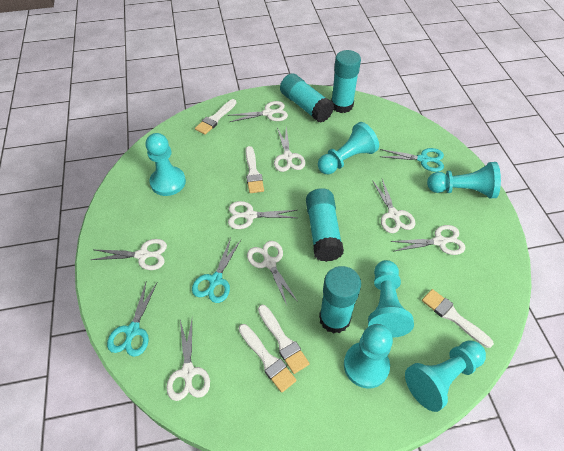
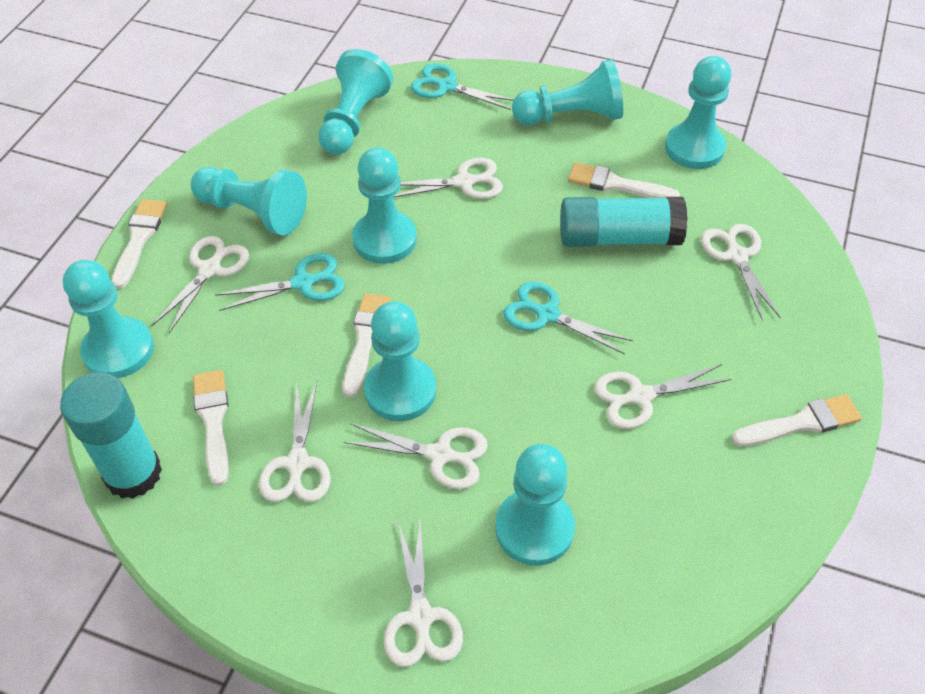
turquoise glue stick: 4 -> 2
turquoise pawn: 6 -> 8
white scissors: 8 -> 7

